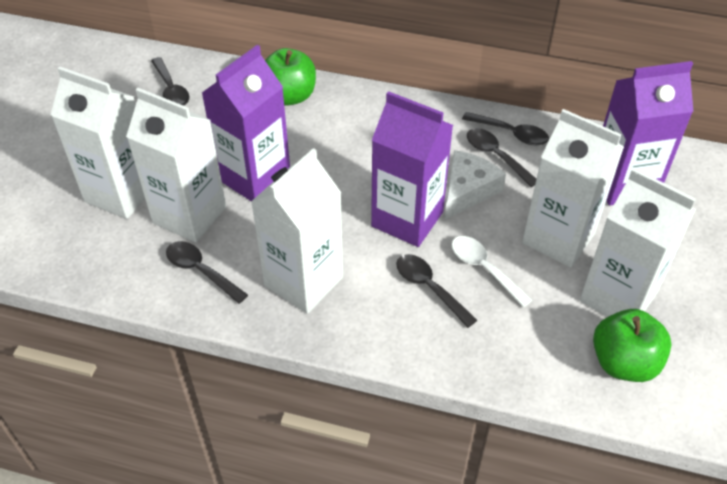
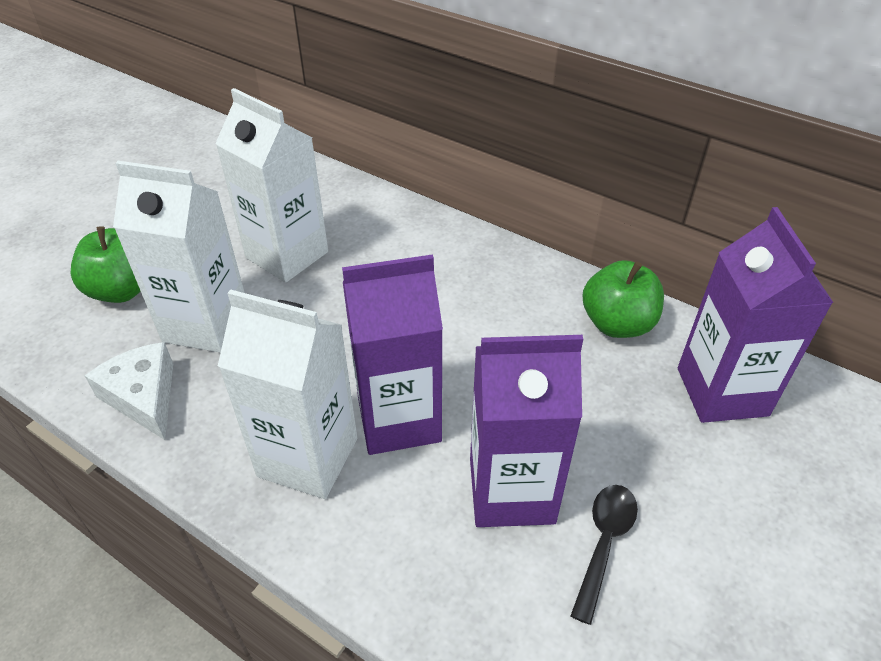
black spoon: 5 -> 1
white carton: 5 -> 3
white spoon: 1 -> 0

